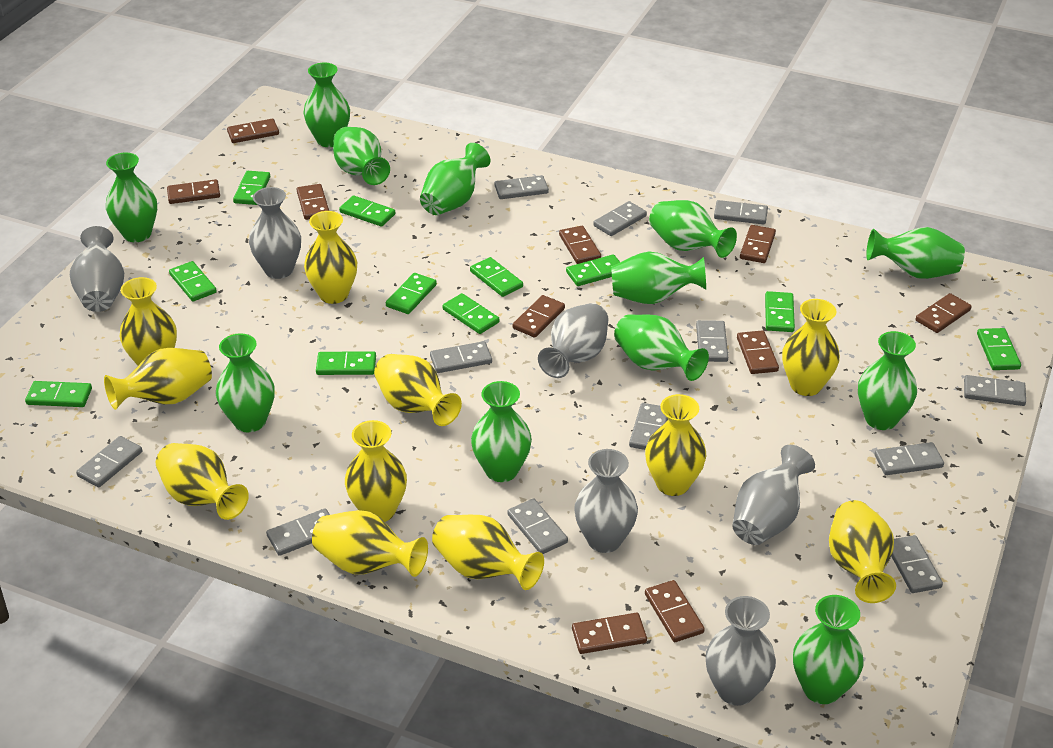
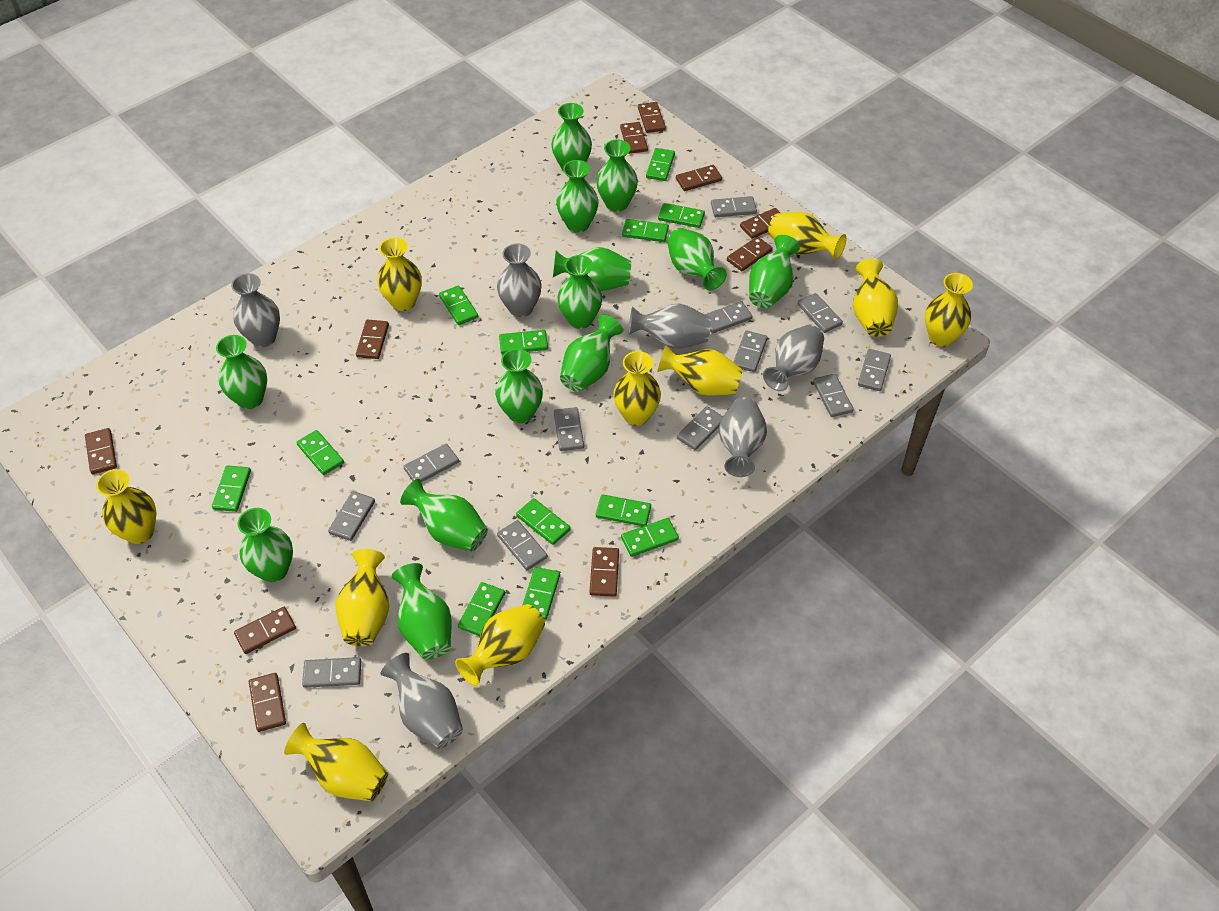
green domino: 11 -> 12
green vase: 12 -> 13
yellow vase: 11 -> 10

